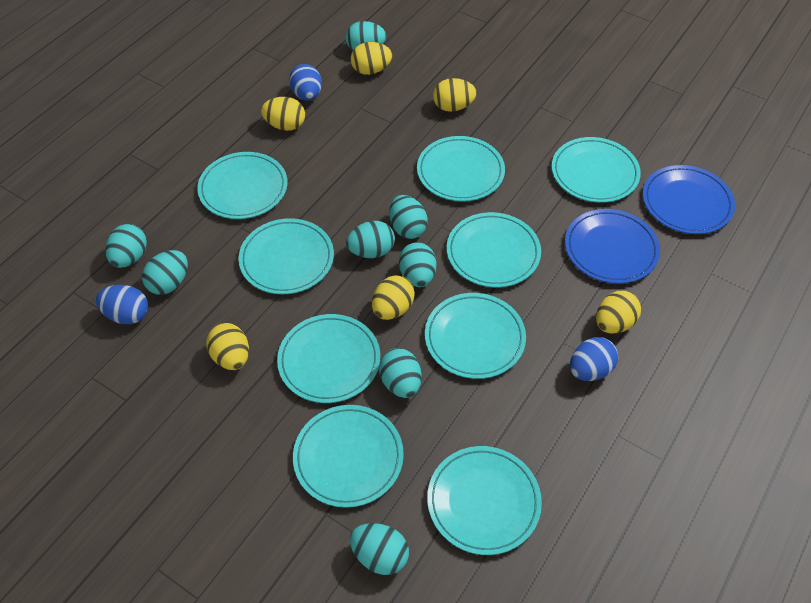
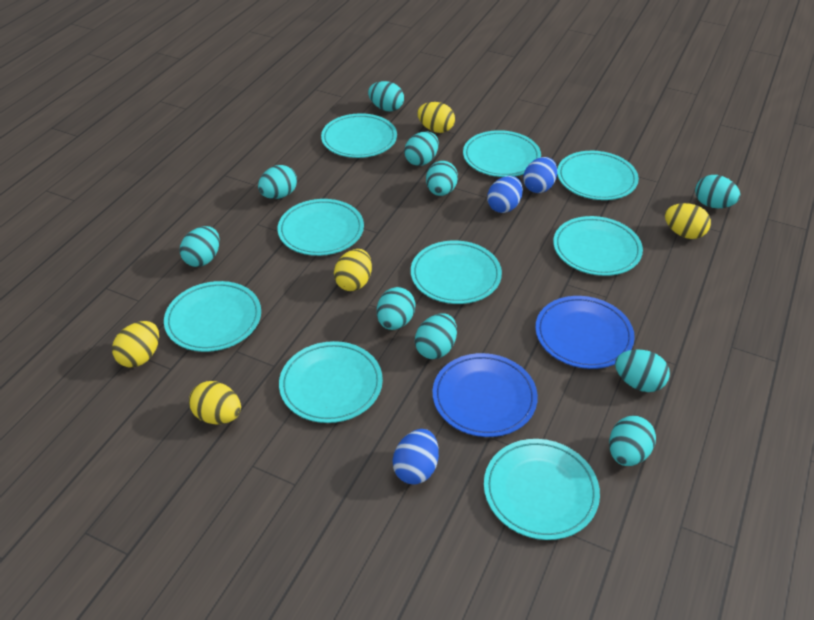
turquoise egg: 8 -> 10
yellow egg: 6 -> 5

